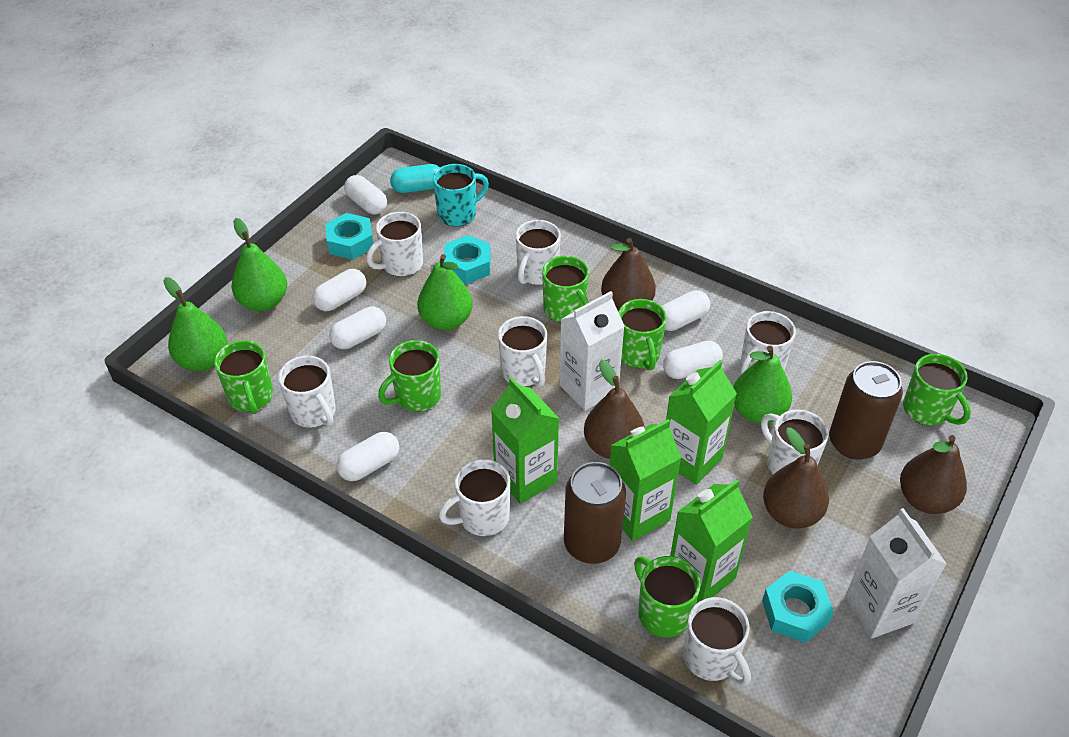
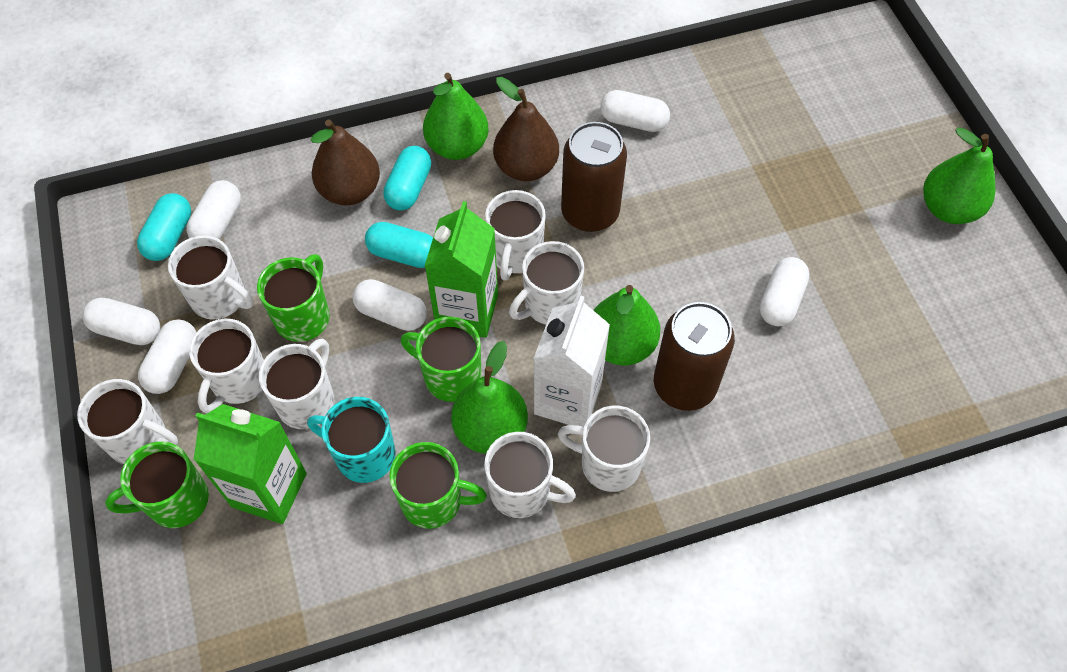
brown pear: 4 -> 2
green carton: 4 -> 2
green mug: 6 -> 4
turquoise capsule: 1 -> 3
turquoise nut: 3 -> 0
white carton: 2 -> 1

